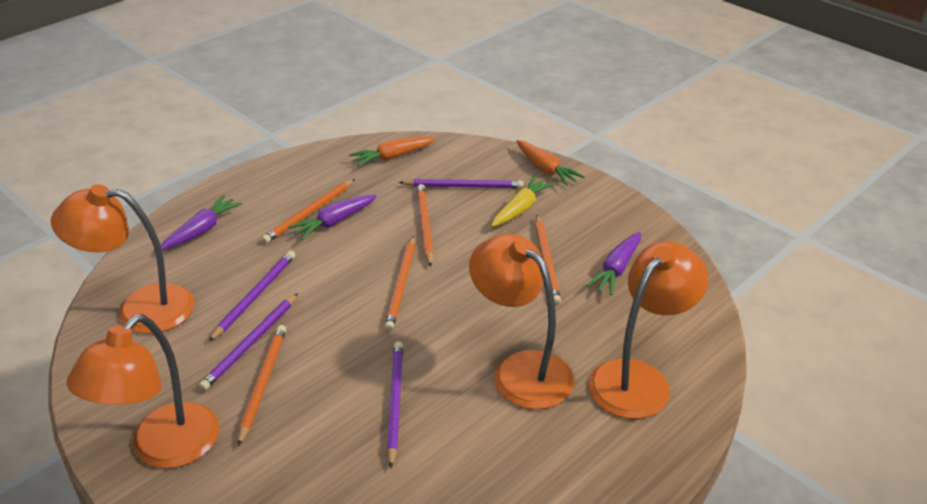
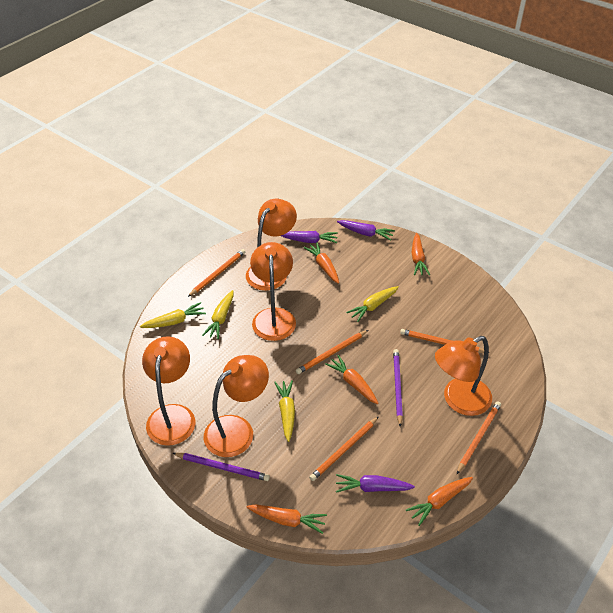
orange carrot: 2 -> 5
orange lamp: 4 -> 5
purple pencil: 4 -> 2
yellow carrot: 1 -> 4

